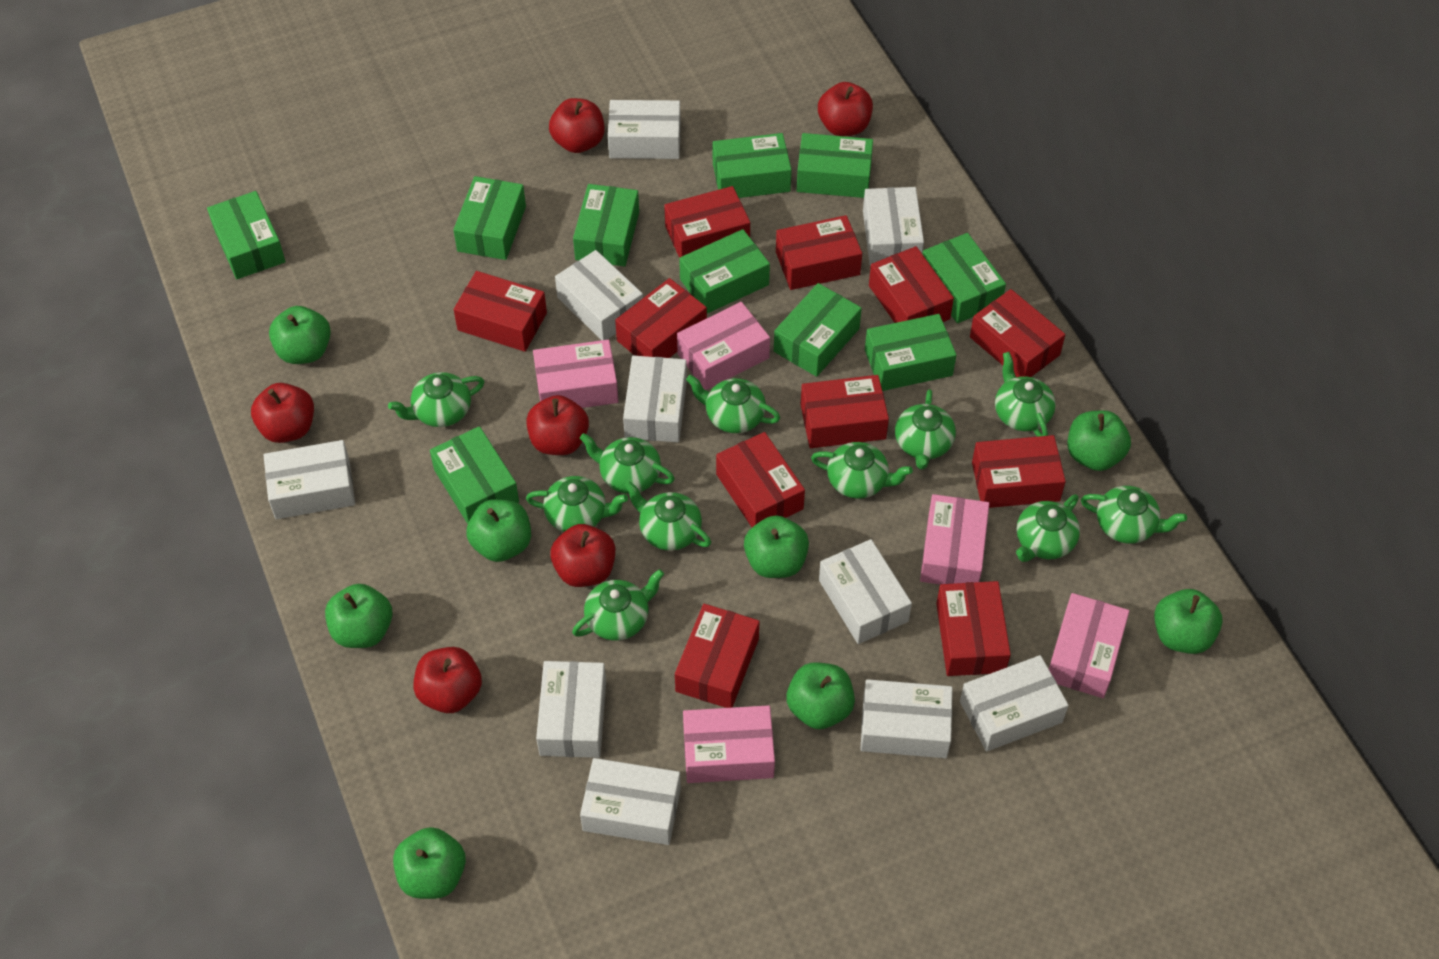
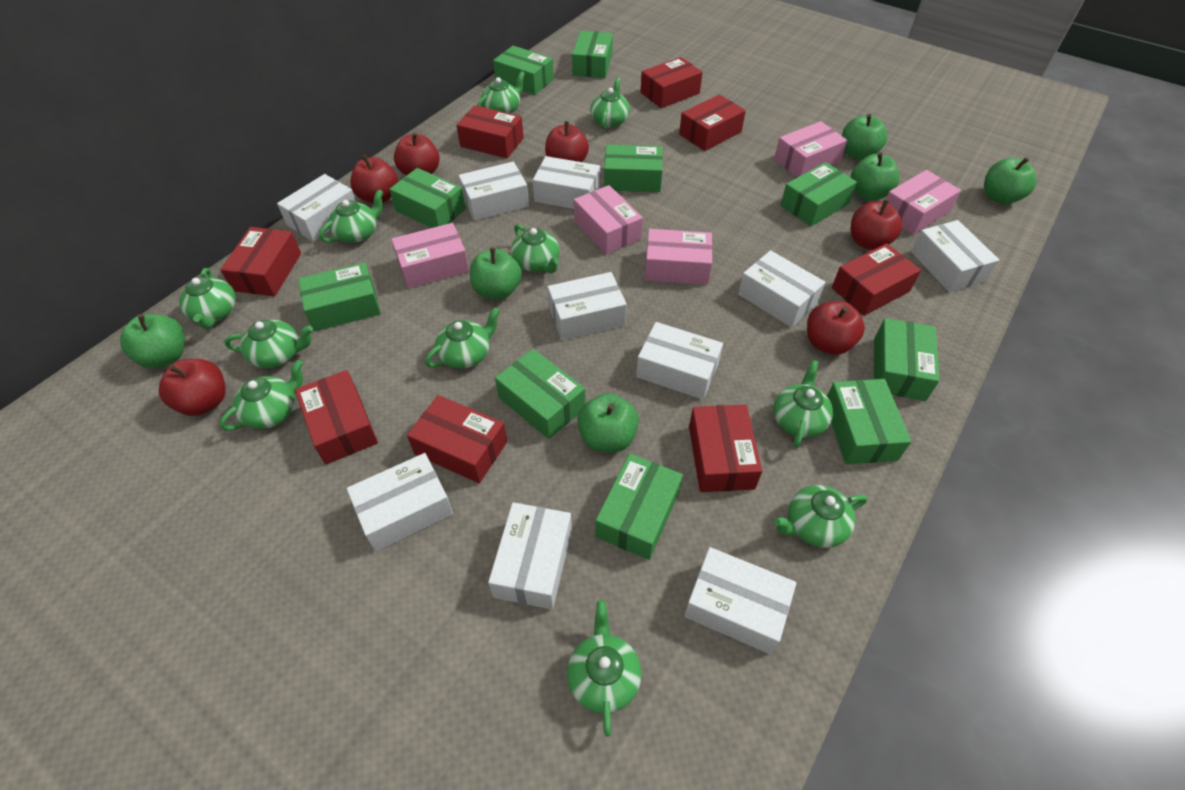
green apple: 8 -> 6
red box: 11 -> 8

